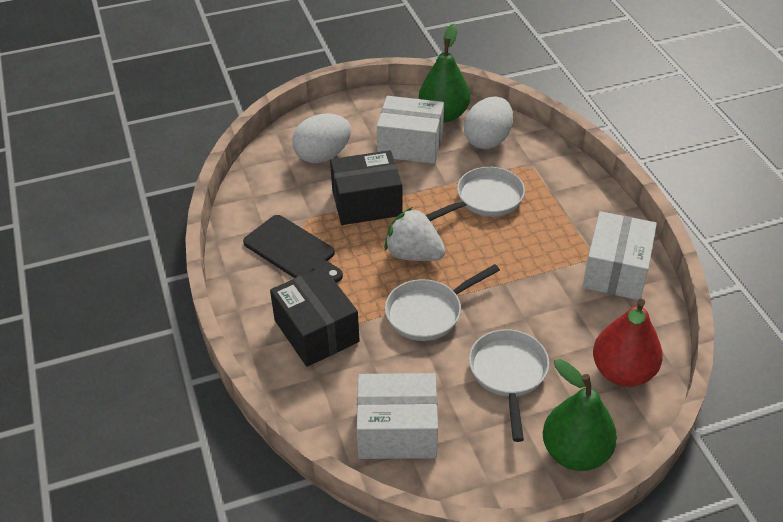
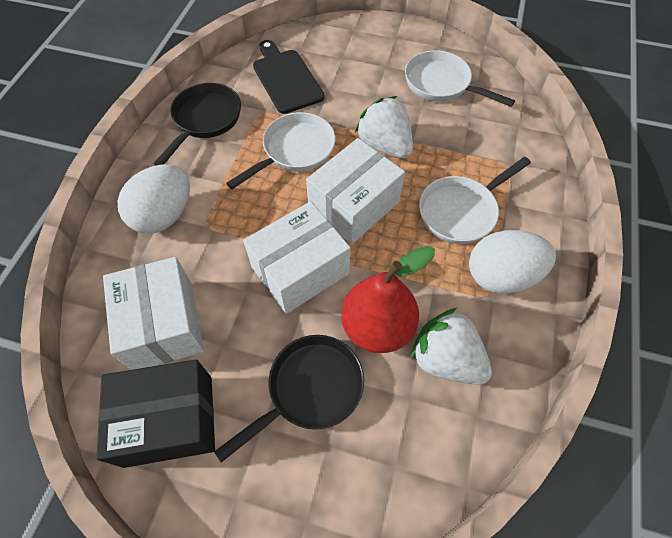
black box: 2 -> 1
black pan: 0 -> 2
green pear: 2 -> 0
white strawberry: 1 -> 2

